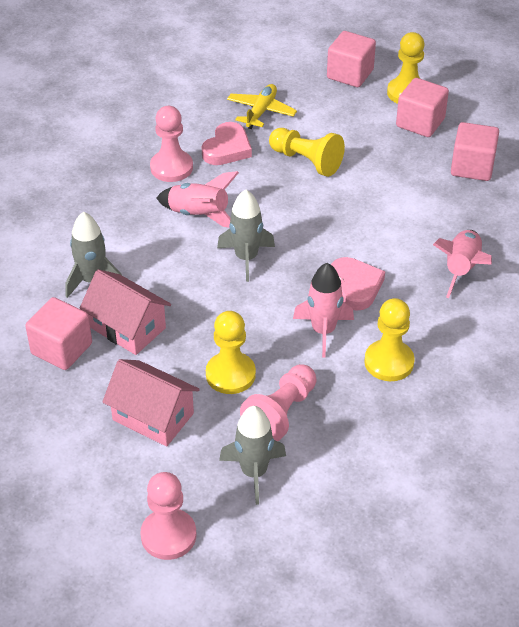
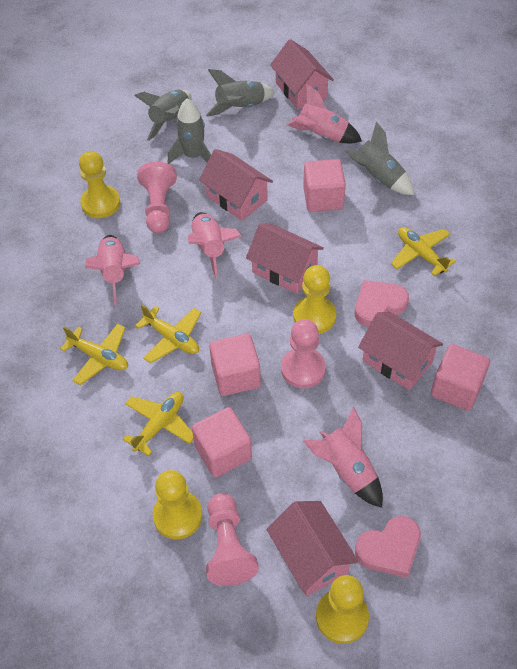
grey rocket: 3 -> 4
pink house: 2 -> 5
pink rocket: 3 -> 4
yellow plane: 1 -> 4

